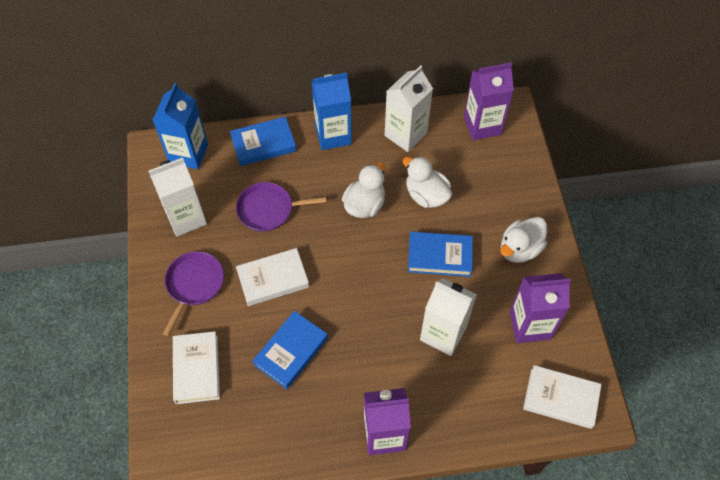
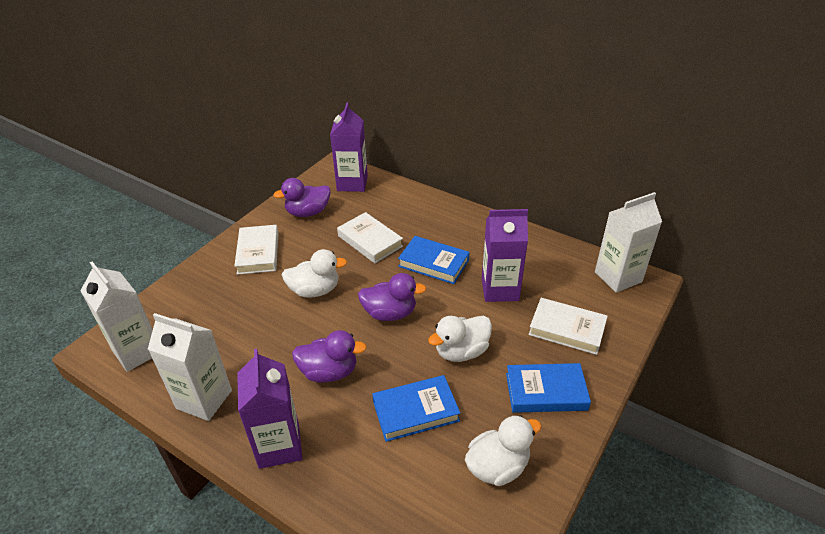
blue carton: 2 -> 0
purple duck: 0 -> 3
purple pan: 2 -> 0

